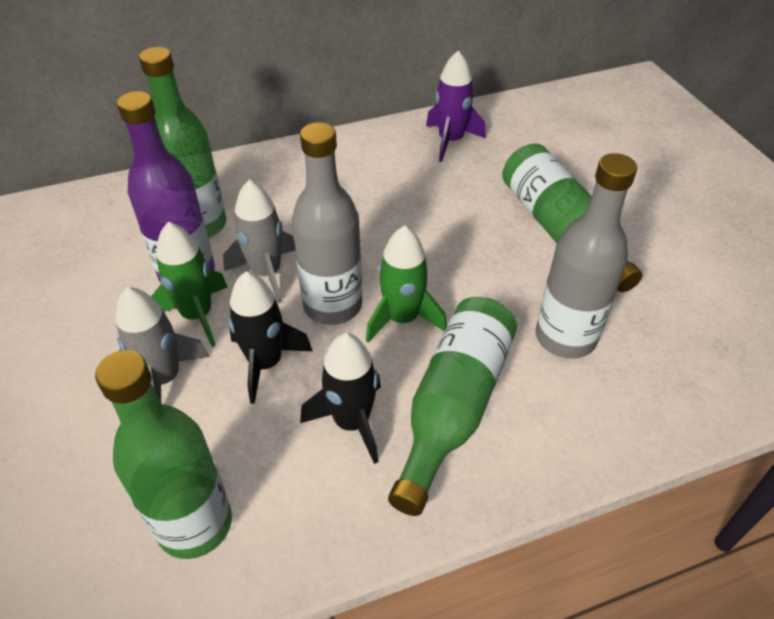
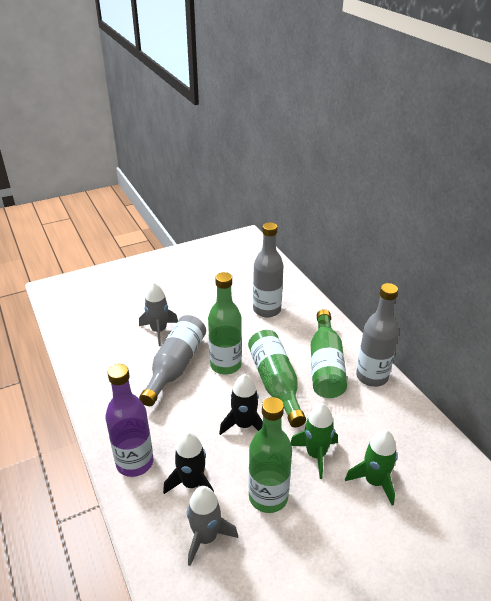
grey bottle: 2 -> 3
purple rocket: 1 -> 0

